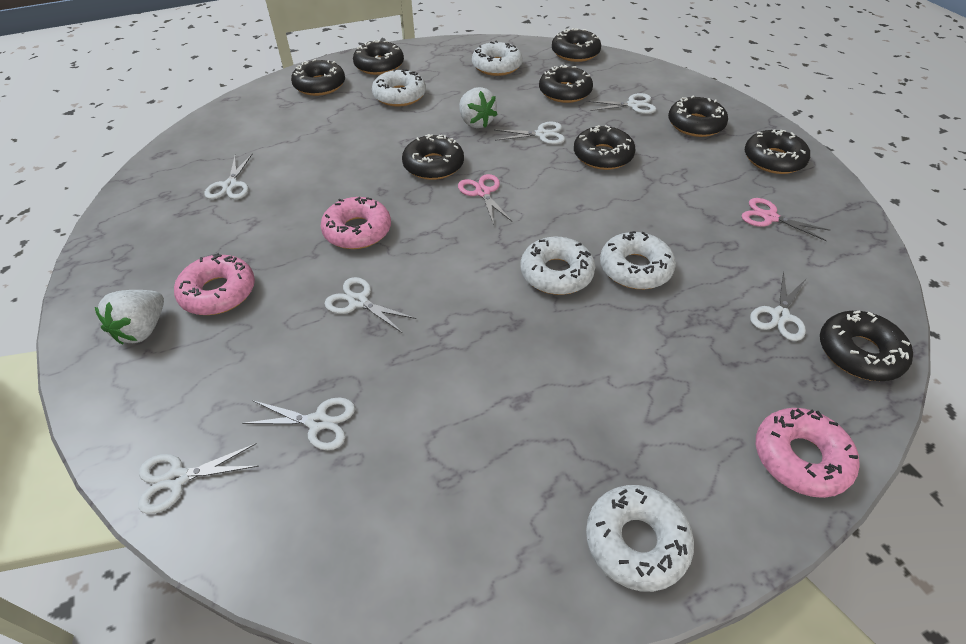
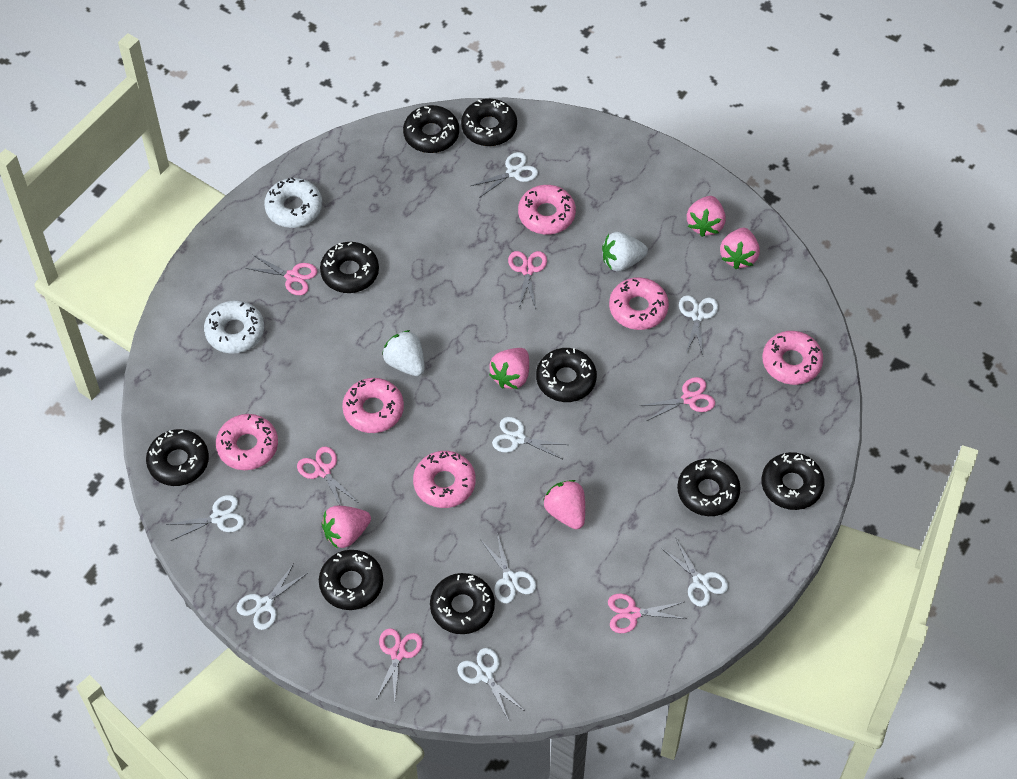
pink donut: 3 -> 6
pink scissors: 2 -> 6
pink strawberry: 0 -> 5
white donut: 5 -> 2
white scissors: 7 -> 8

